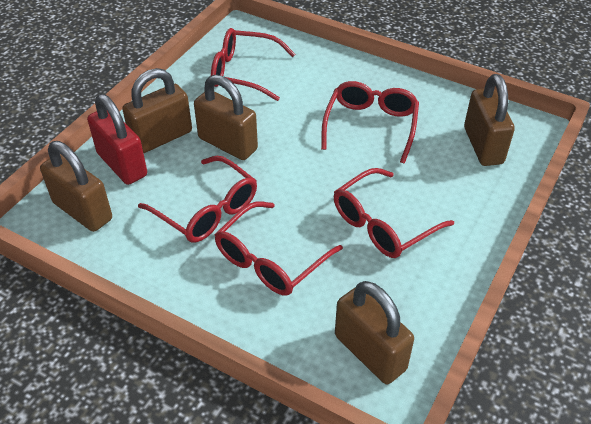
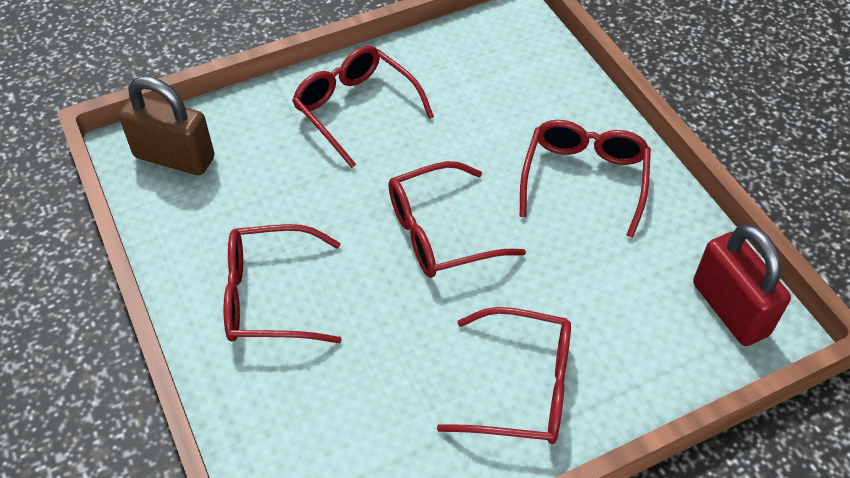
brown padlock: 5 -> 1

